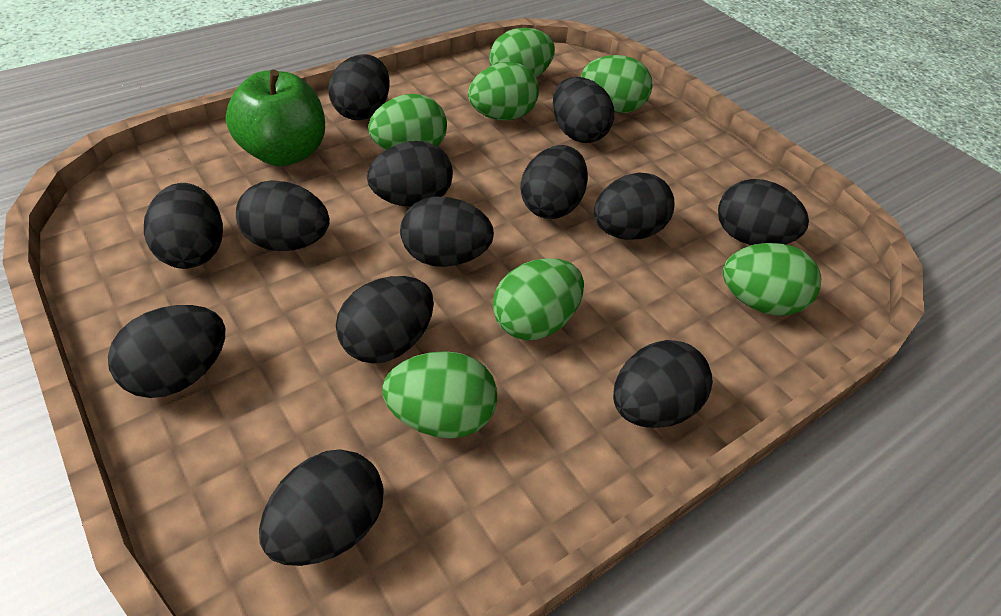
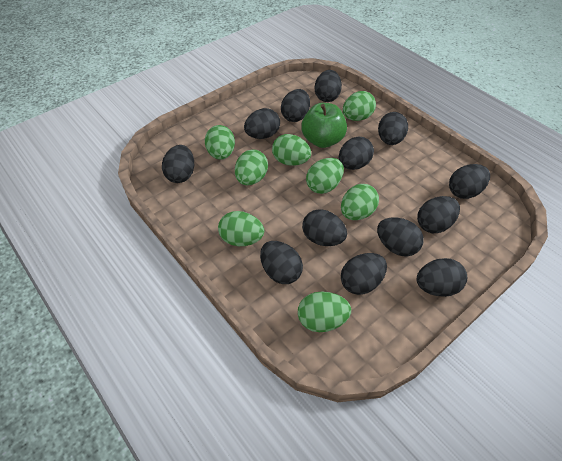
green egg: 7 -> 8

